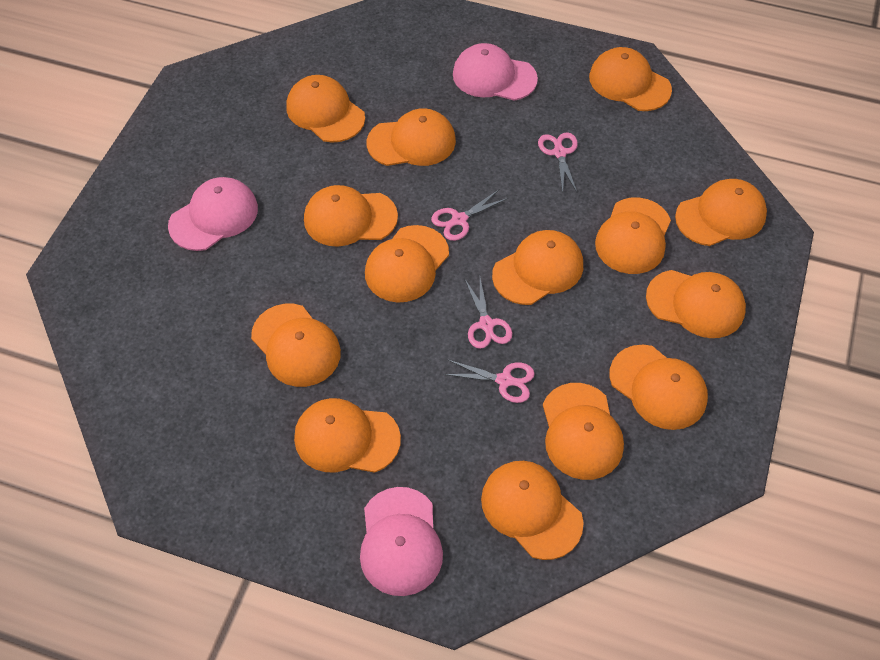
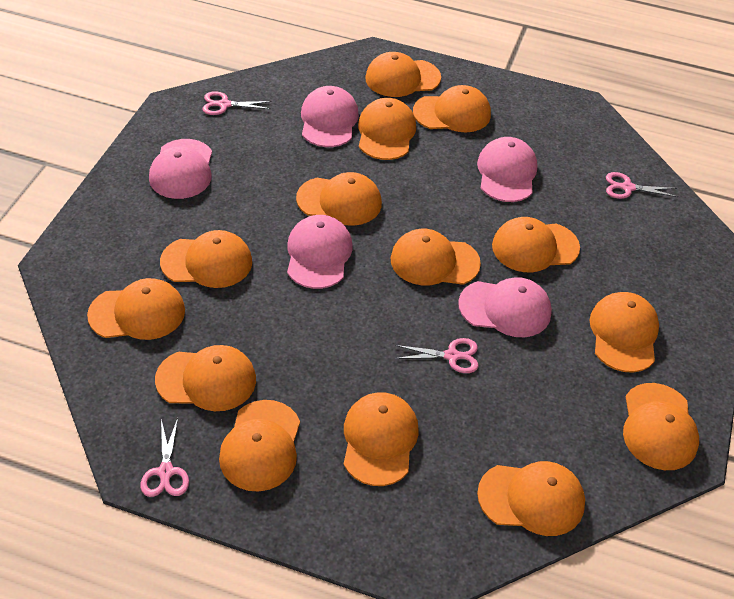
pink cap: 3 -> 5

